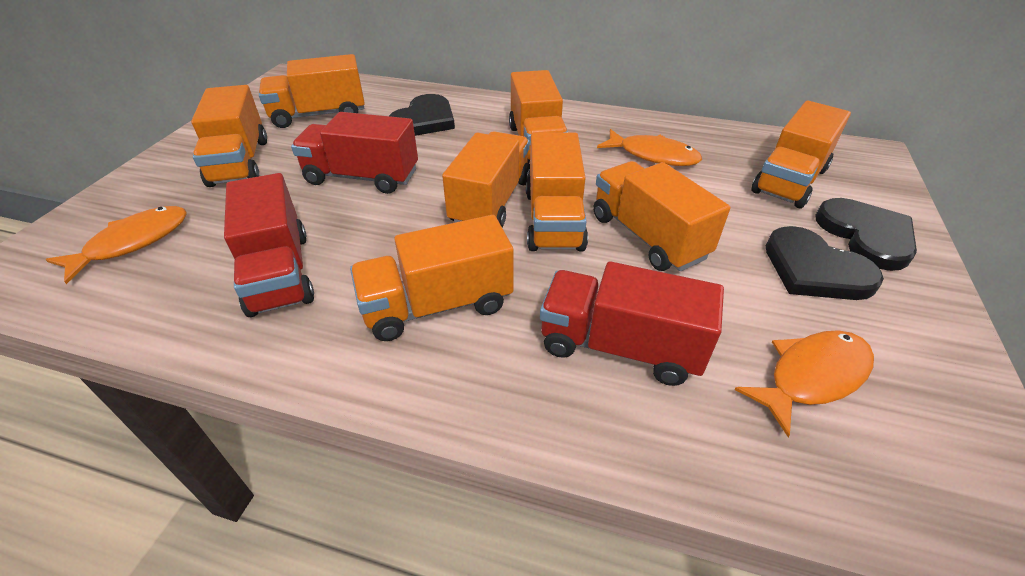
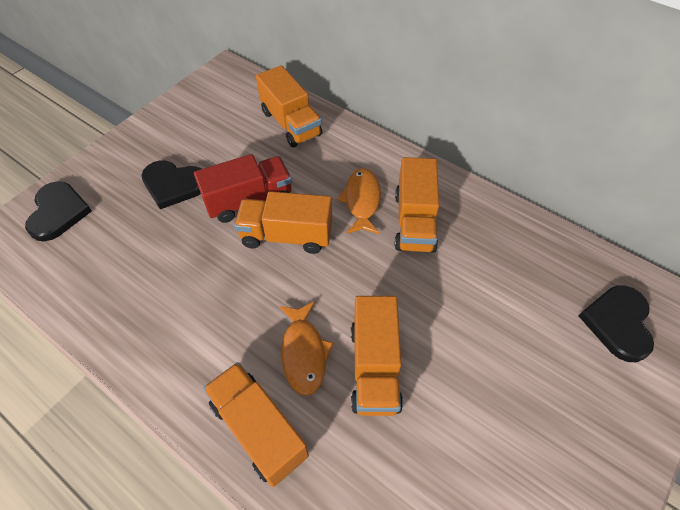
orange fish: 3 -> 2
orange truck: 8 -> 5
red truck: 3 -> 1

